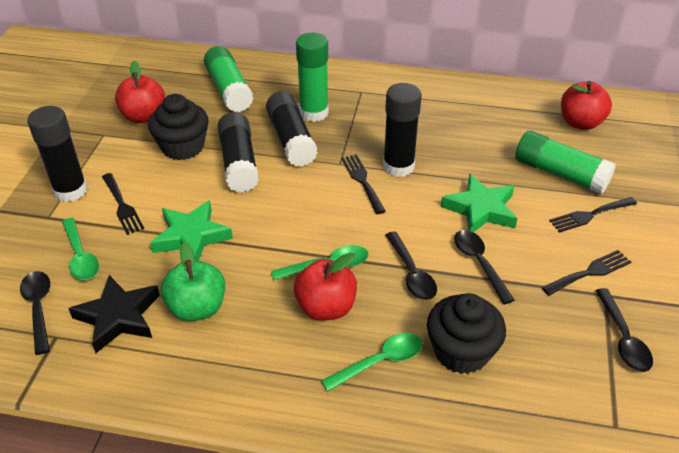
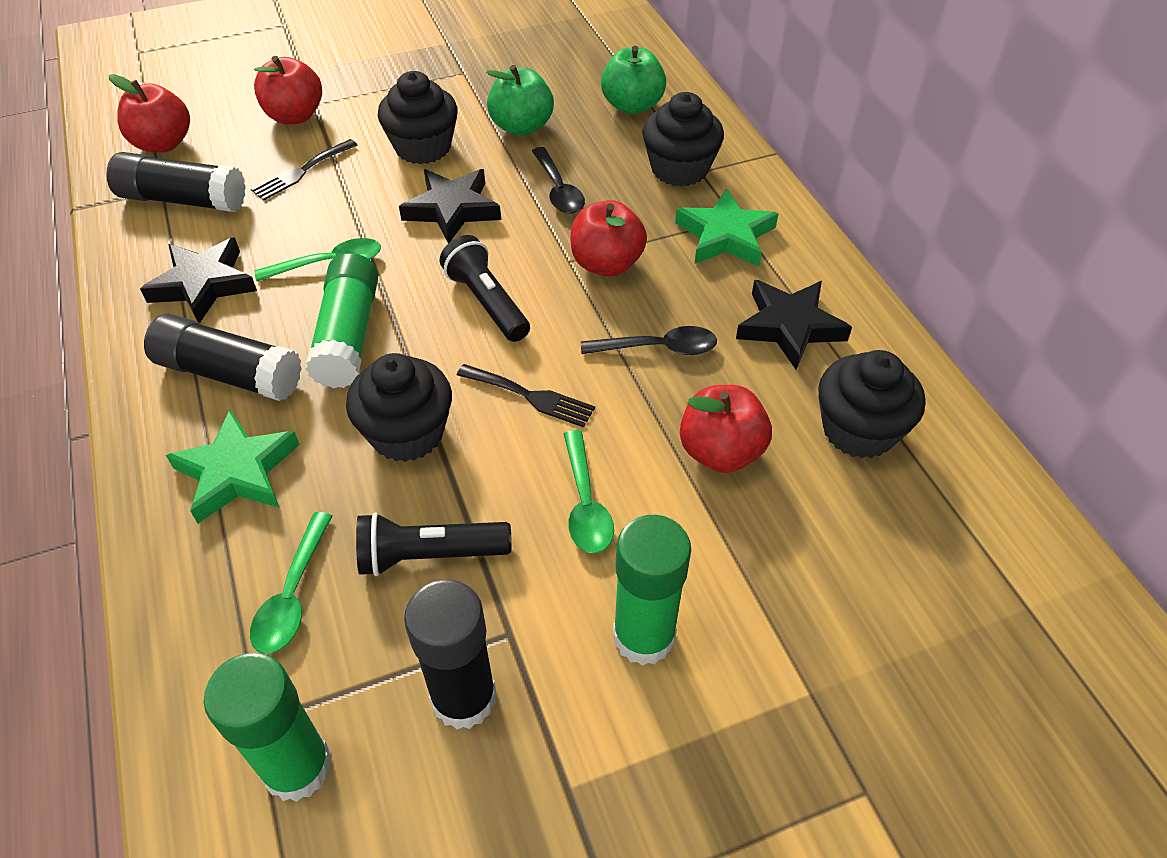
black cupcake: 2 -> 4
black flashlight: 0 -> 2
black fork: 4 -> 2
black glue stick: 4 -> 3
black spoon: 4 -> 2
black star: 1 -> 3
green apple: 1 -> 2
red apple: 3 -> 4

